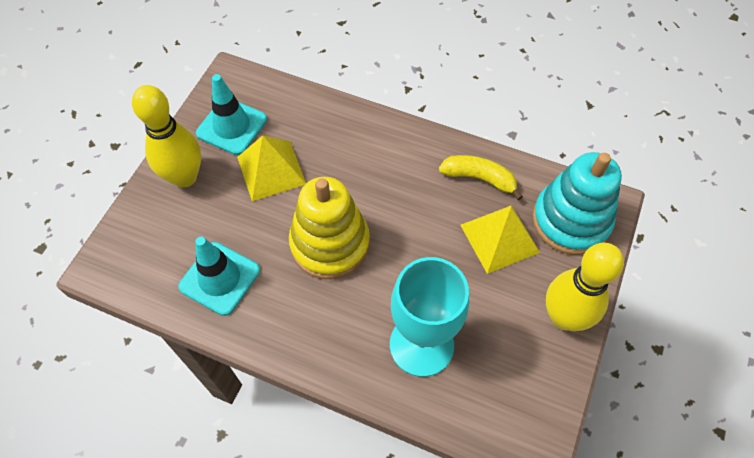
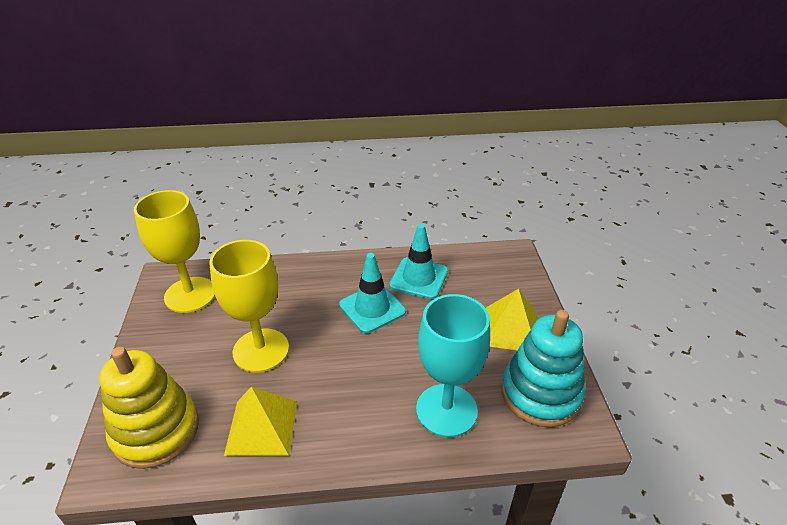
yellow banana: 1 -> 0
yellow bowling pin: 2 -> 0
yellow goblet: 0 -> 2

